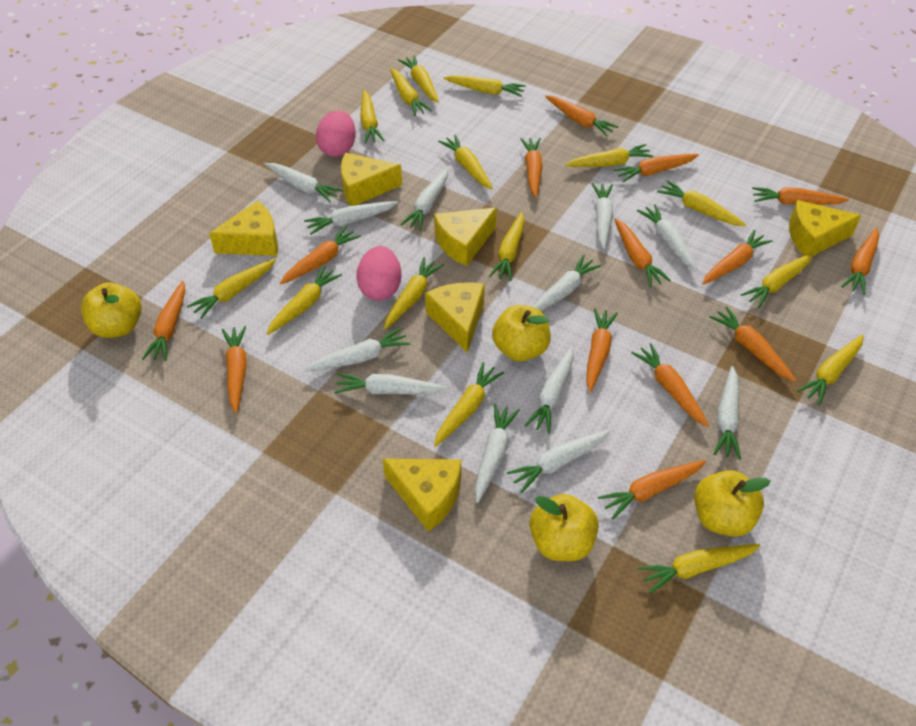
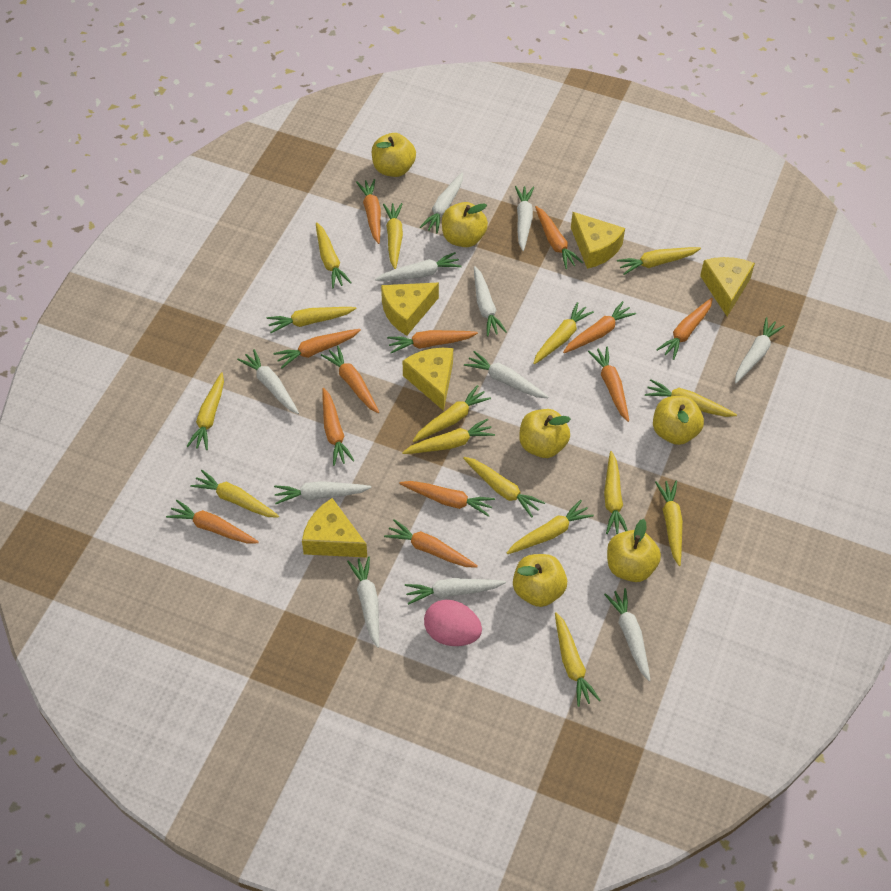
orange carrot: 14 -> 12
pink egg: 2 -> 1
white carrot: 12 -> 11
yellow apple: 4 -> 6
yellow cheese: 6 -> 5

